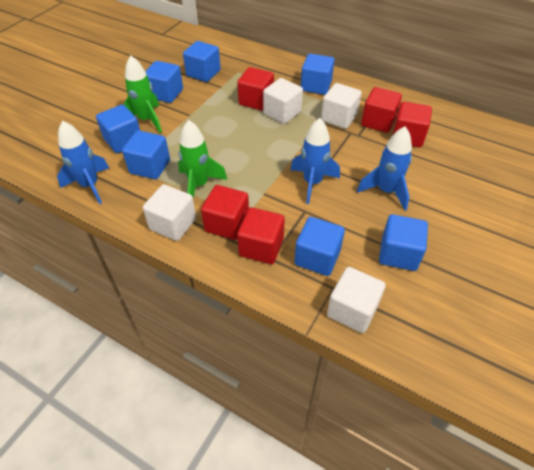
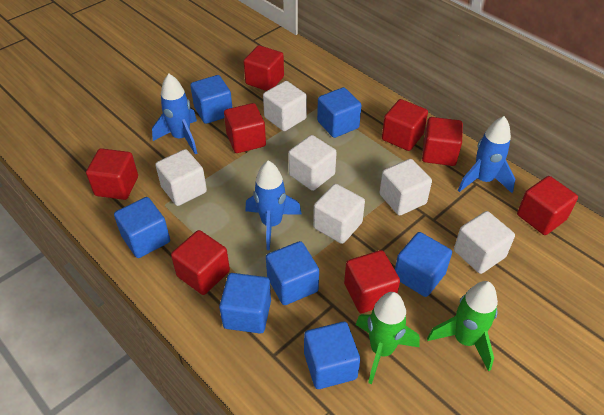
red cube: 5 -> 8
white cube: 4 -> 6

